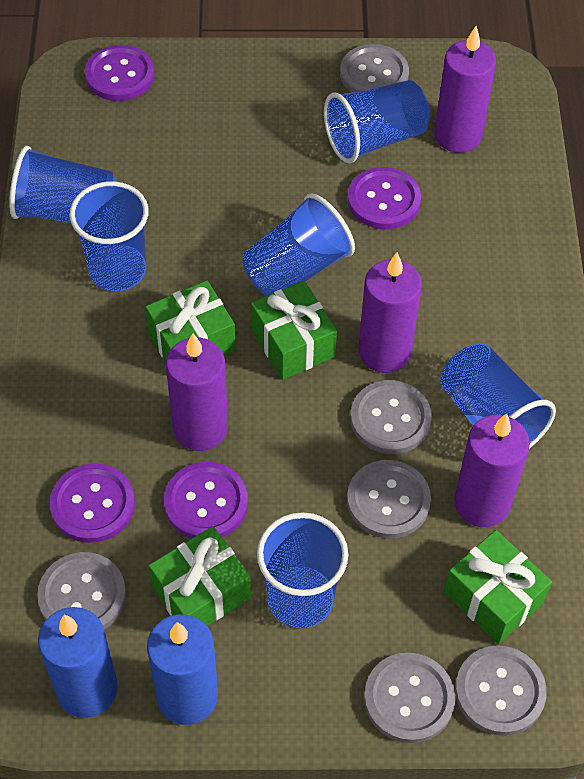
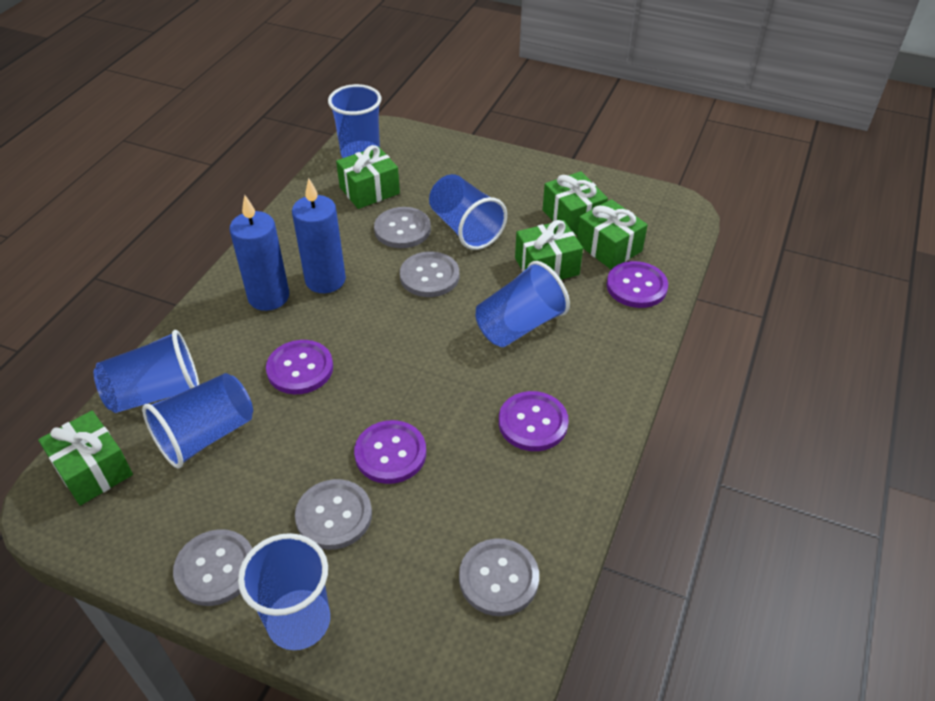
green gift: 4 -> 5
grey button: 6 -> 5
purple candle: 4 -> 0

